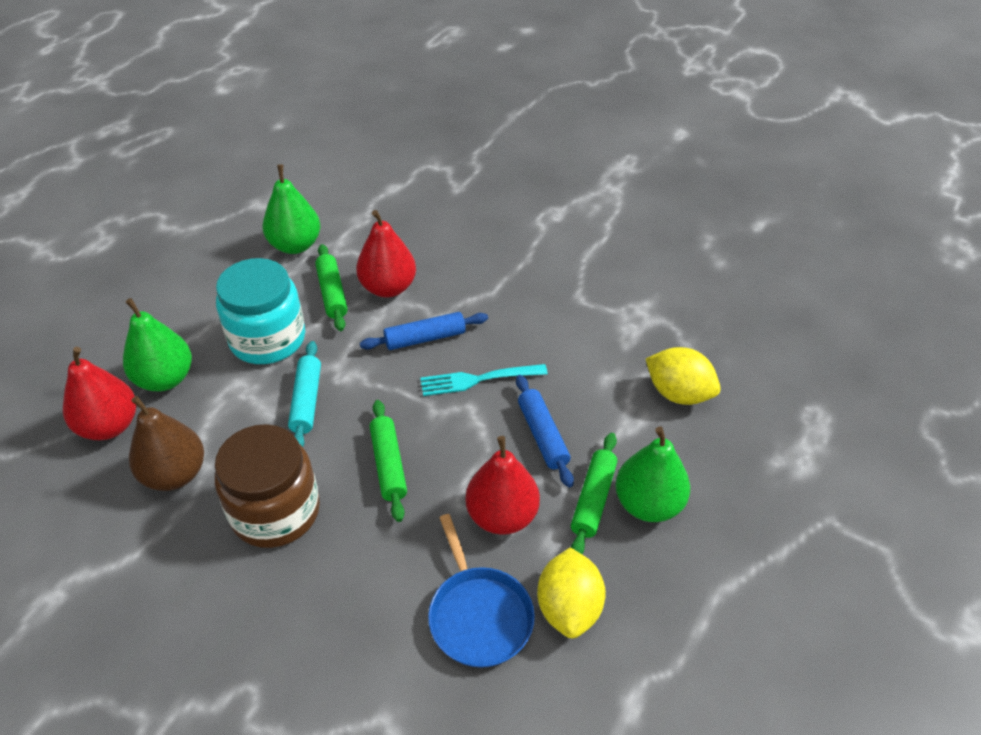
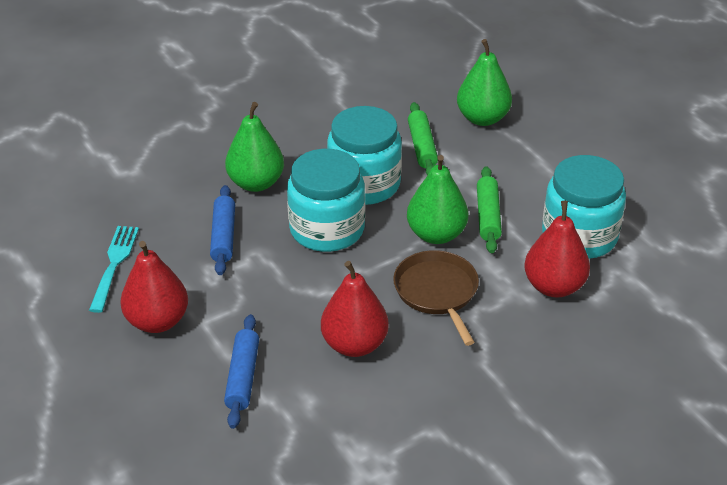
blue pan: 1 -> 0
brown jar: 1 -> 0
brown pan: 0 -> 1
brown pear: 1 -> 0
green rolling pin: 3 -> 2
turquoise jar: 1 -> 3
turquoise rolling pin: 1 -> 0
yellow lemon: 2 -> 0

